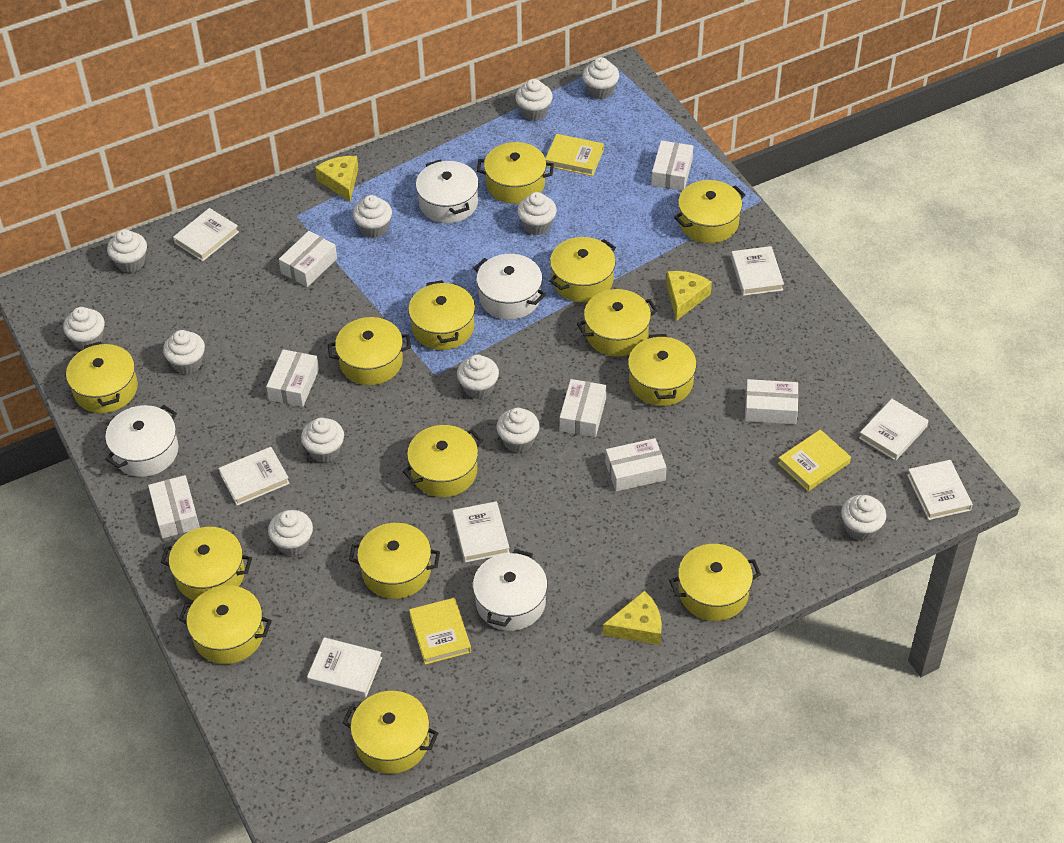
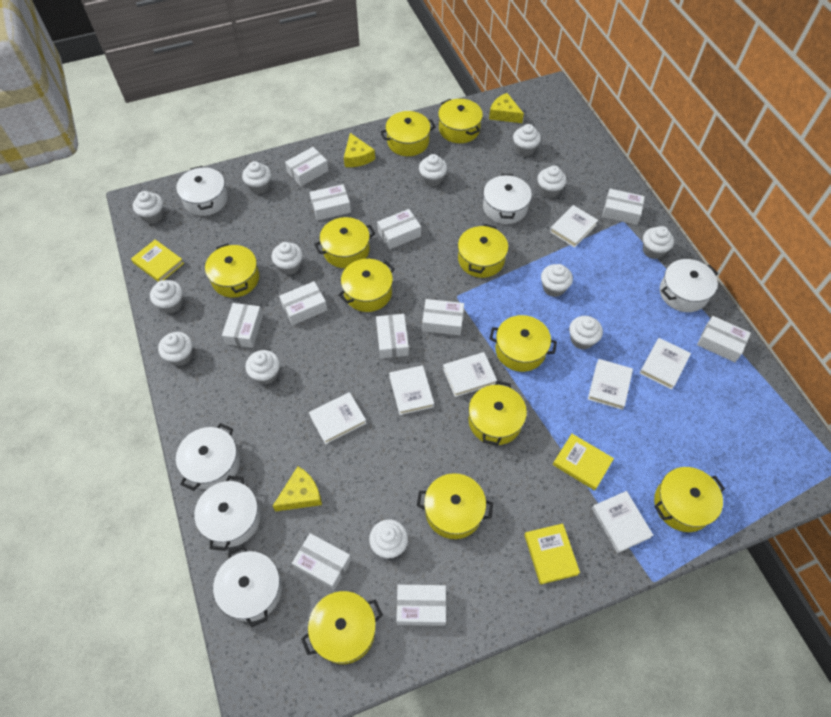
white box: 7 -> 11
white cupcake: 12 -> 13
white pot: 4 -> 6
yellow pot: 14 -> 11

